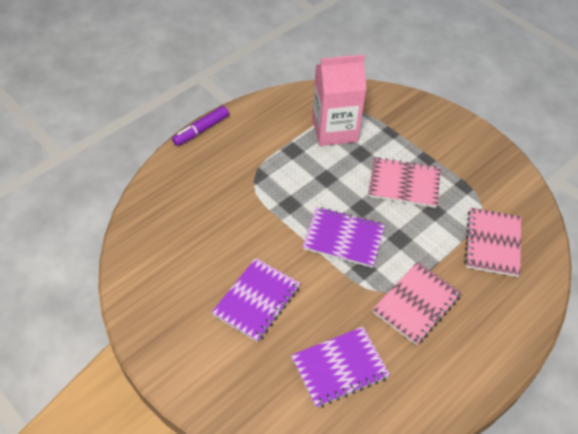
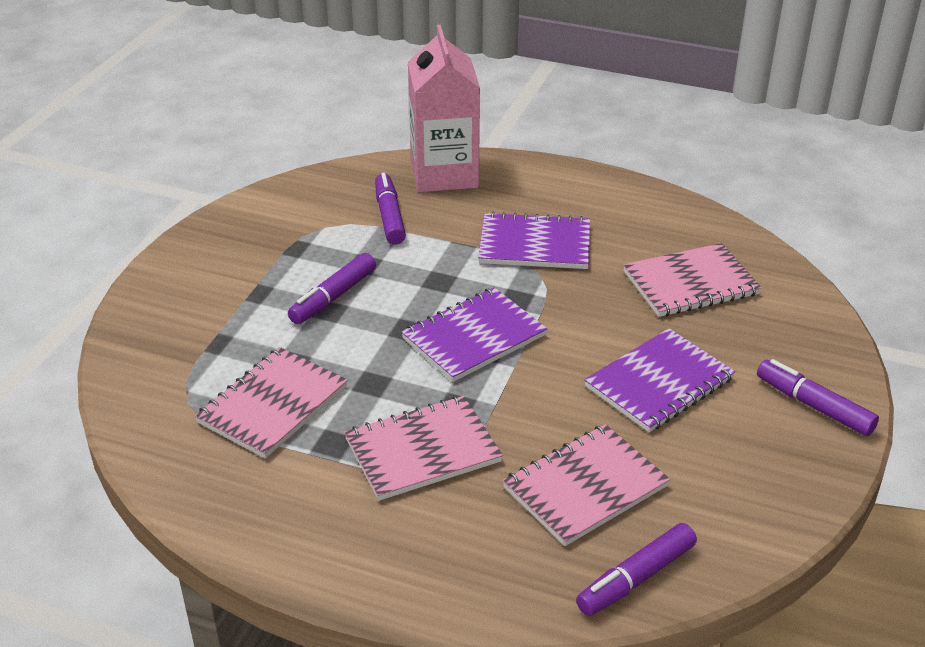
pink notebook: 3 -> 4
purple marker: 1 -> 4

